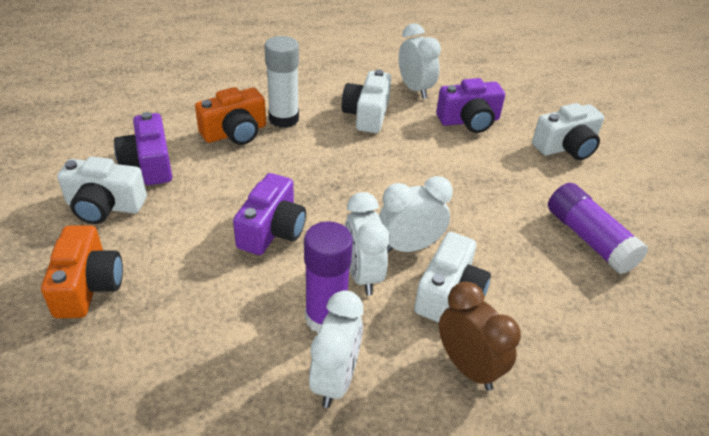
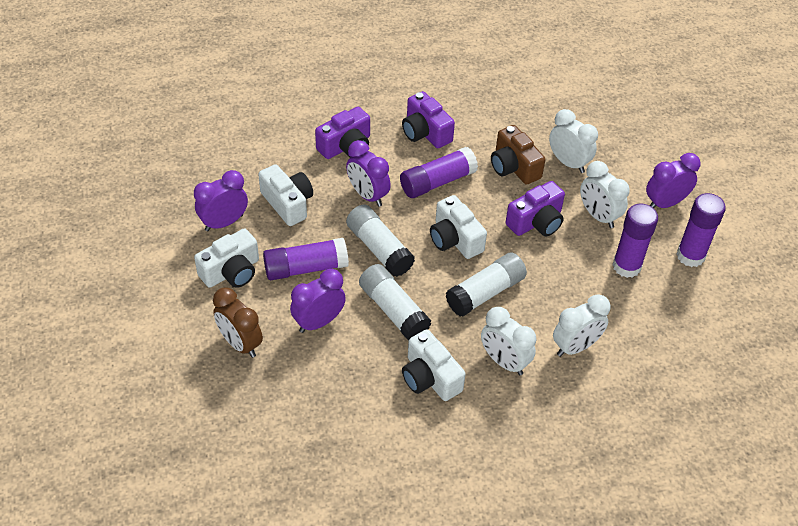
brown camera: 0 -> 1
orange camera: 2 -> 0
purple clock: 0 -> 4
purple glue stick: 2 -> 4
white glue stick: 1 -> 3

